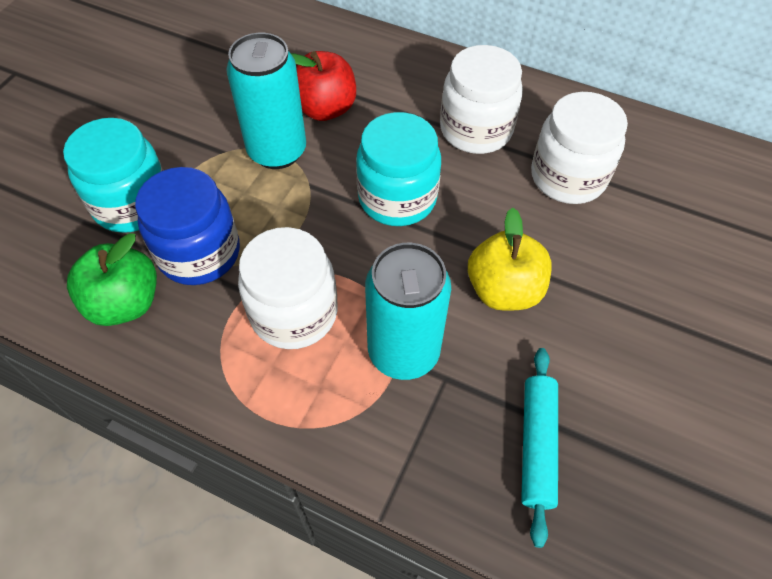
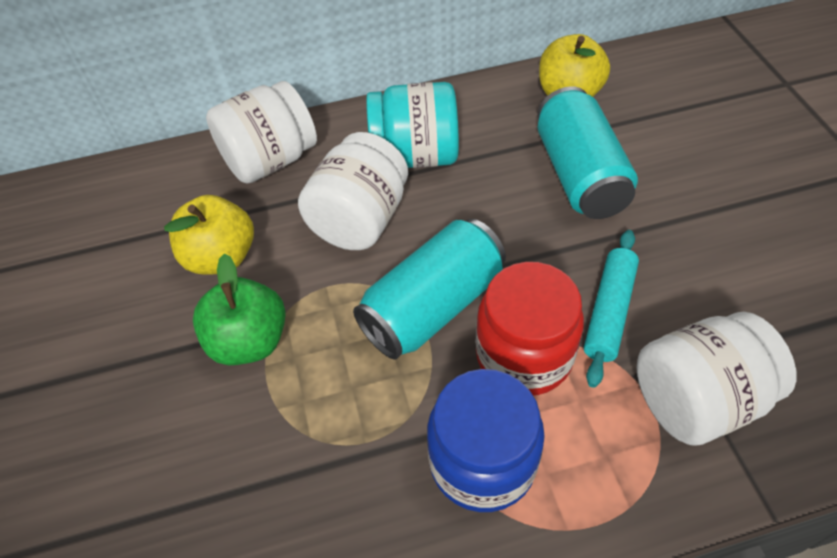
red apple: 1 -> 0
red jar: 0 -> 1
turquoise jar: 2 -> 1
yellow apple: 1 -> 2

